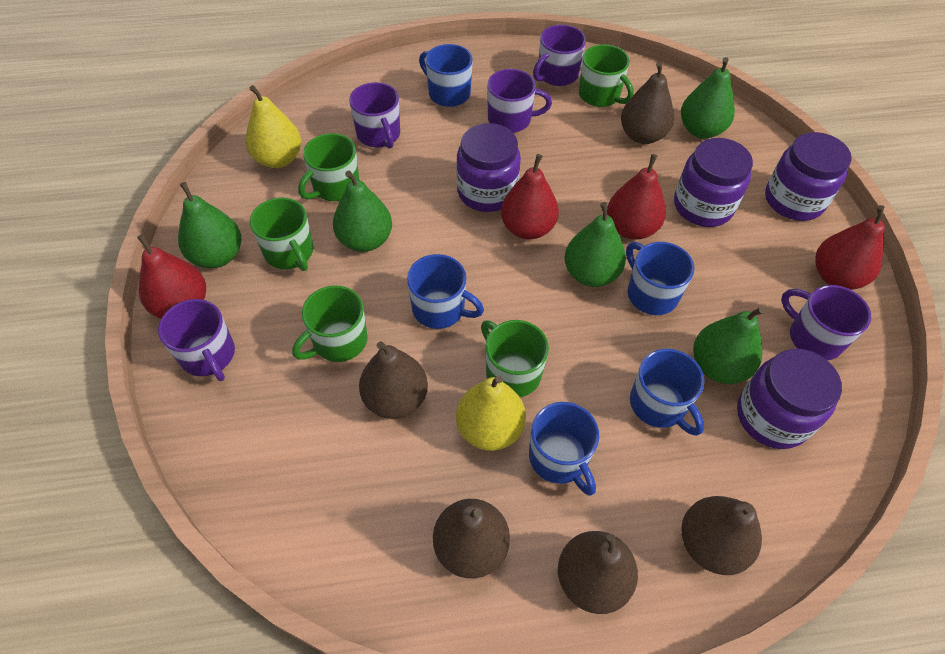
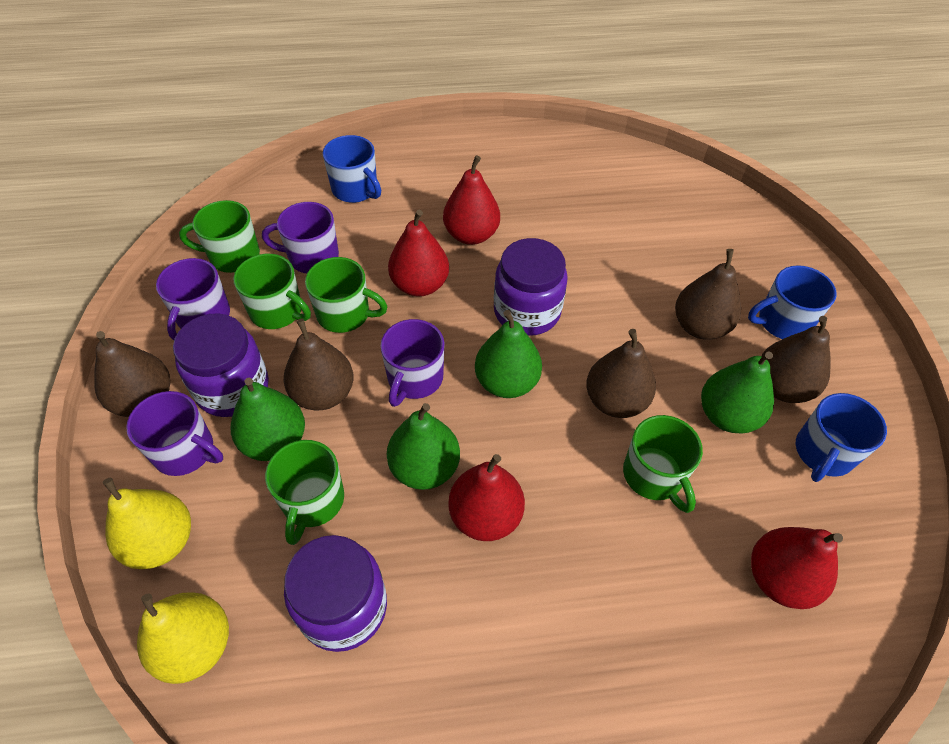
blue mug: 5 -> 3
green pear: 5 -> 4
purple jar: 4 -> 3
purple mug: 5 -> 4

